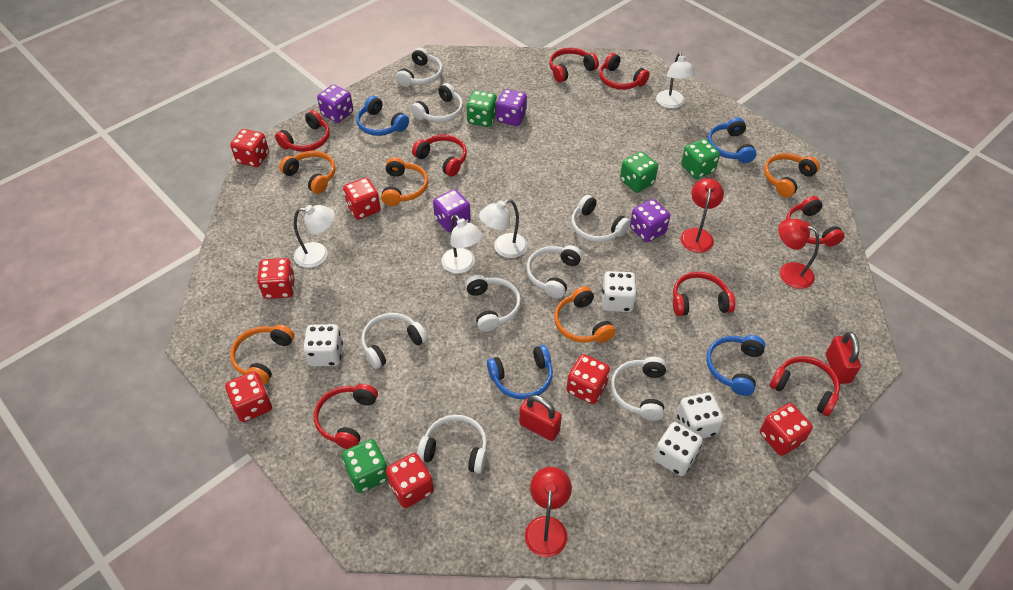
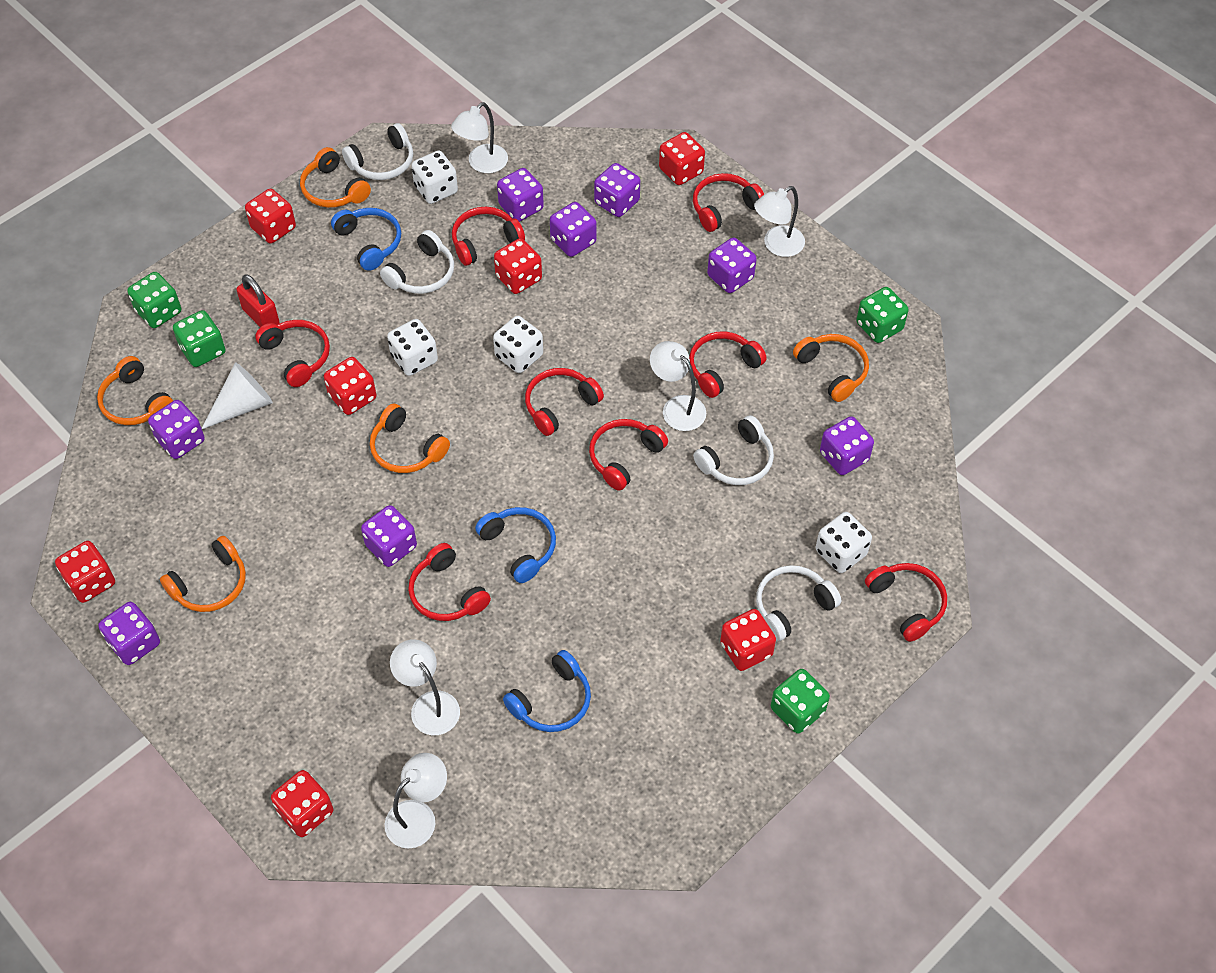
blue headphones: 4 -> 3
purple dice: 4 -> 8
red lamp: 3 -> 0
red padlock: 2 -> 1
white cone: 0 -> 1
white headphones: 8 -> 4
white lamp: 4 -> 5

